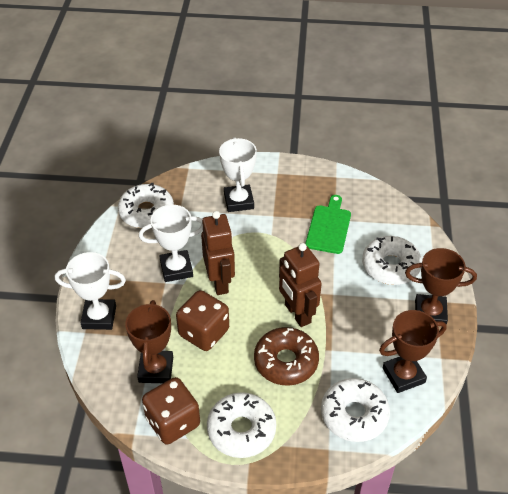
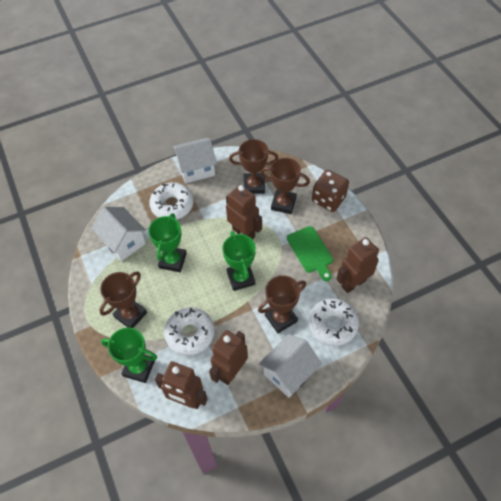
brown dice: 2 -> 1
brown donut: 1 -> 0
brown robot: 2 -> 4
brown trophy: 3 -> 4
green trophy: 0 -> 3
white donut: 4 -> 3
white house: 0 -> 3
white trophy: 3 -> 0

